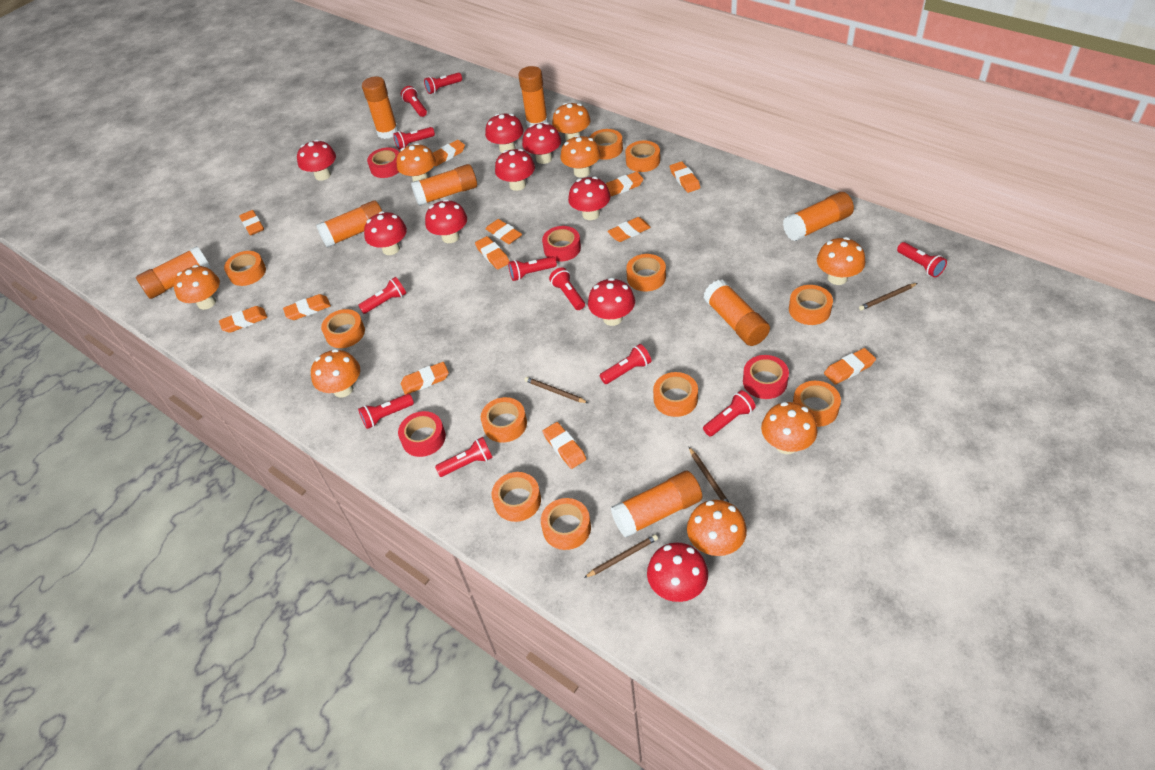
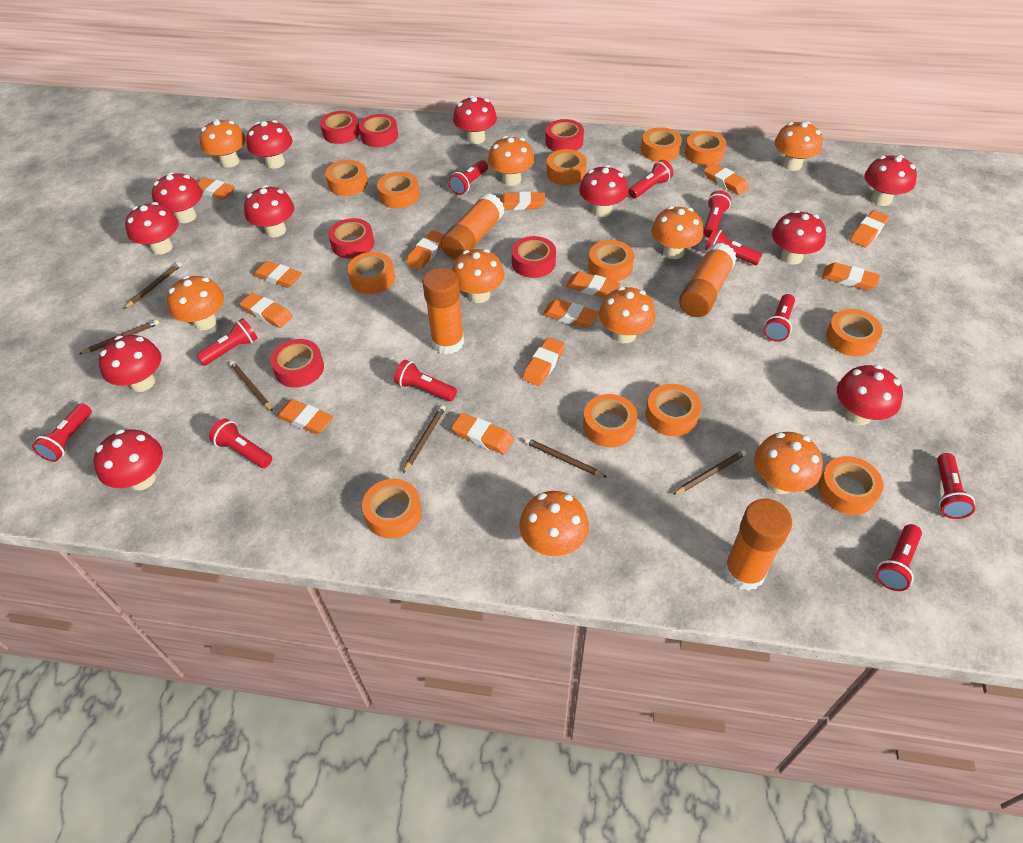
brown pencil: 4 -> 6
orange eraser: 12 -> 13
orange glue stick: 8 -> 4
orange mushroom: 8 -> 9
orange tape: 11 -> 12
red mushroom: 9 -> 11
red tape: 4 -> 6

